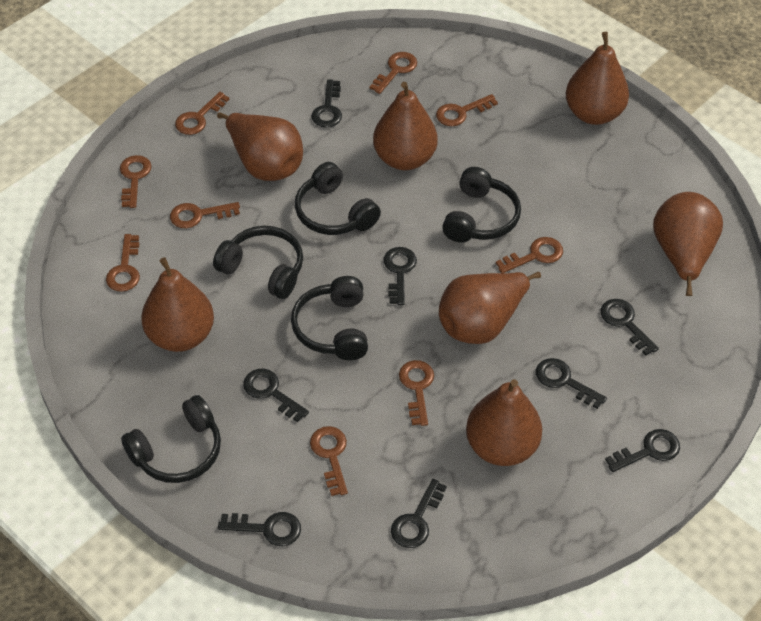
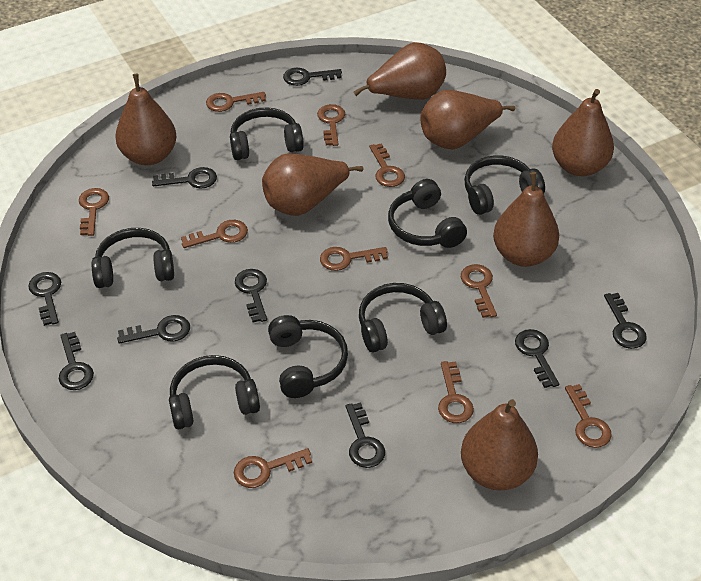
black headphones: 5 -> 7
black key: 8 -> 9
brown key: 9 -> 10

